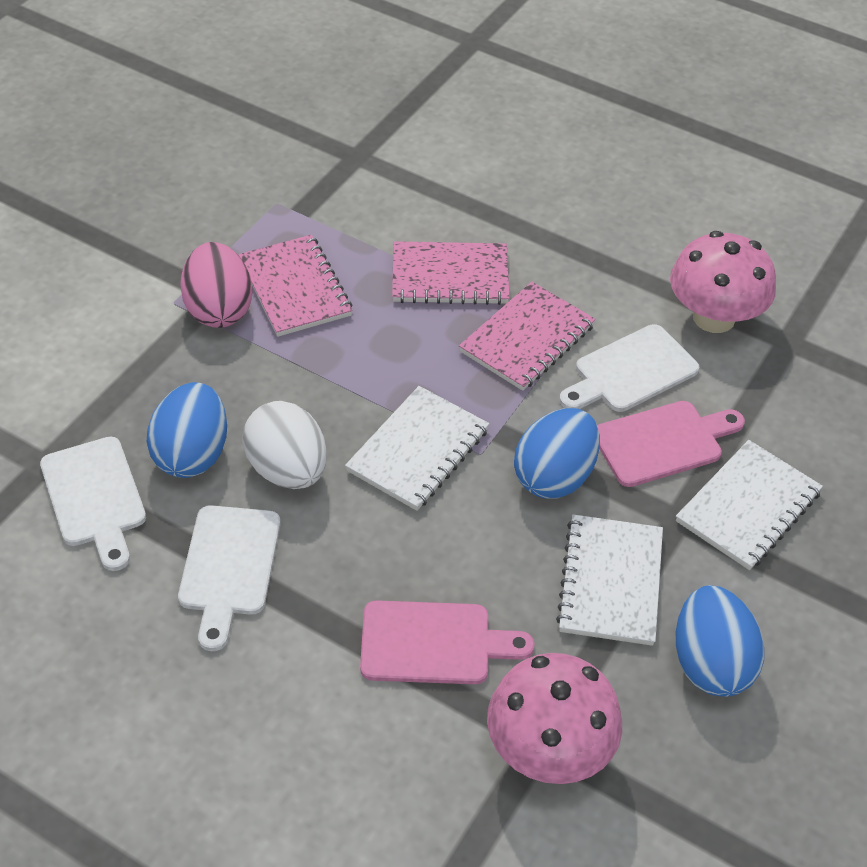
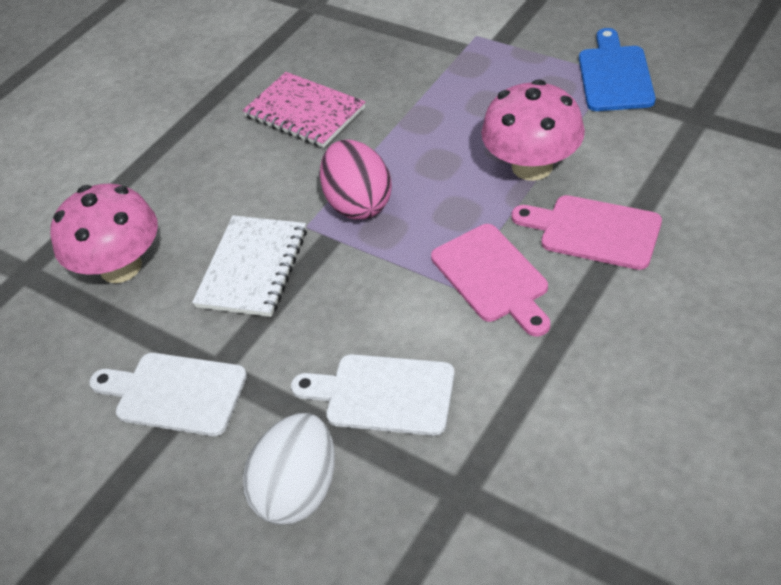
blue cutting board: 0 -> 1
blue egg: 3 -> 0
pink notebook: 3 -> 1
white cutting board: 3 -> 2
white notebook: 3 -> 1

